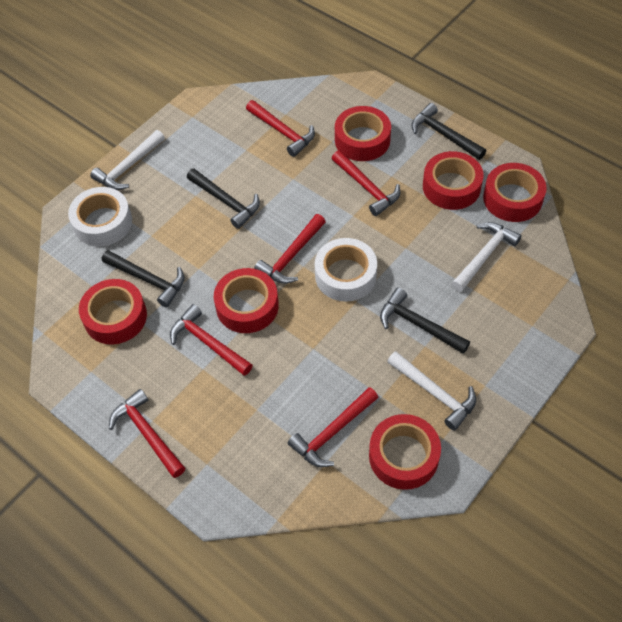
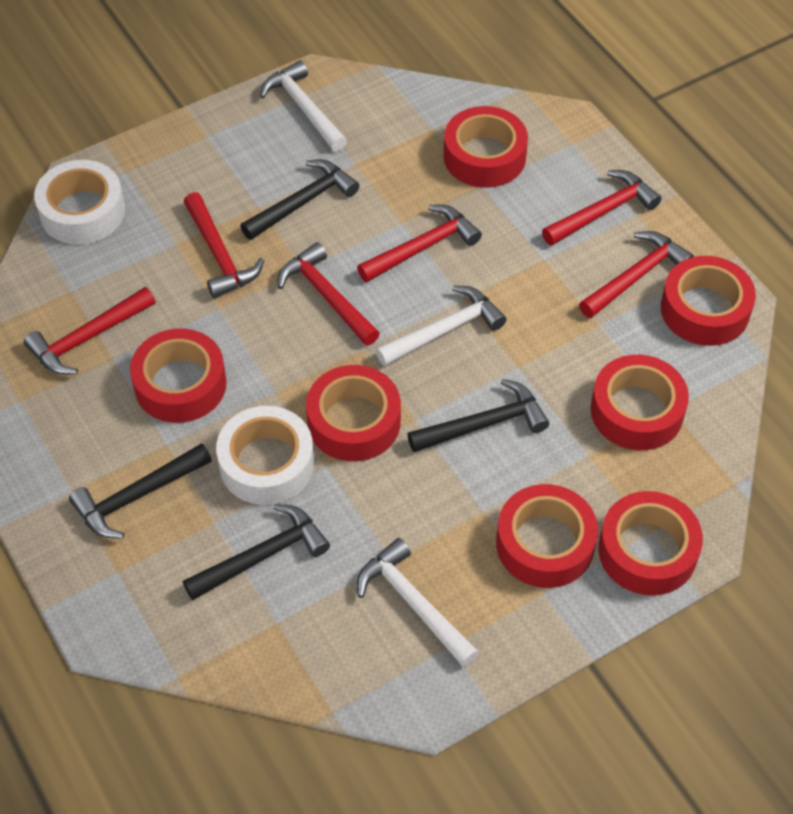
red tape: 6 -> 7

